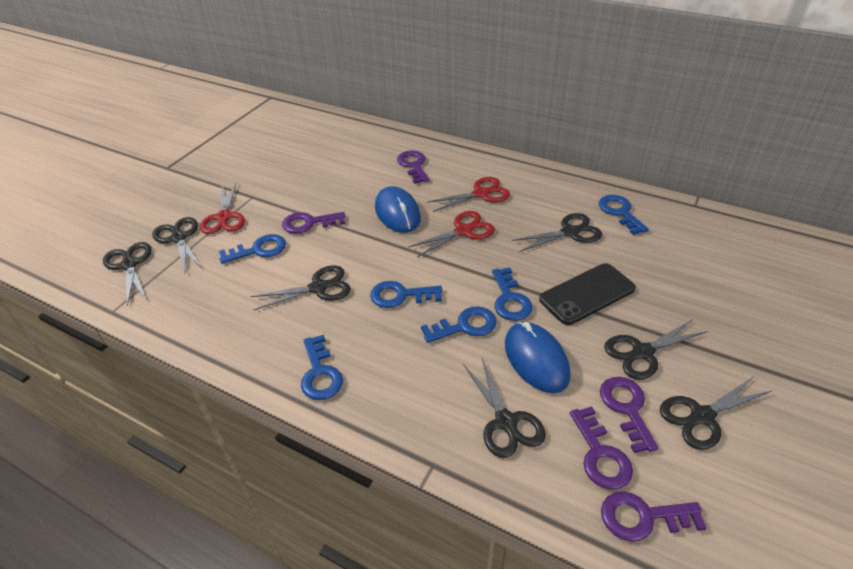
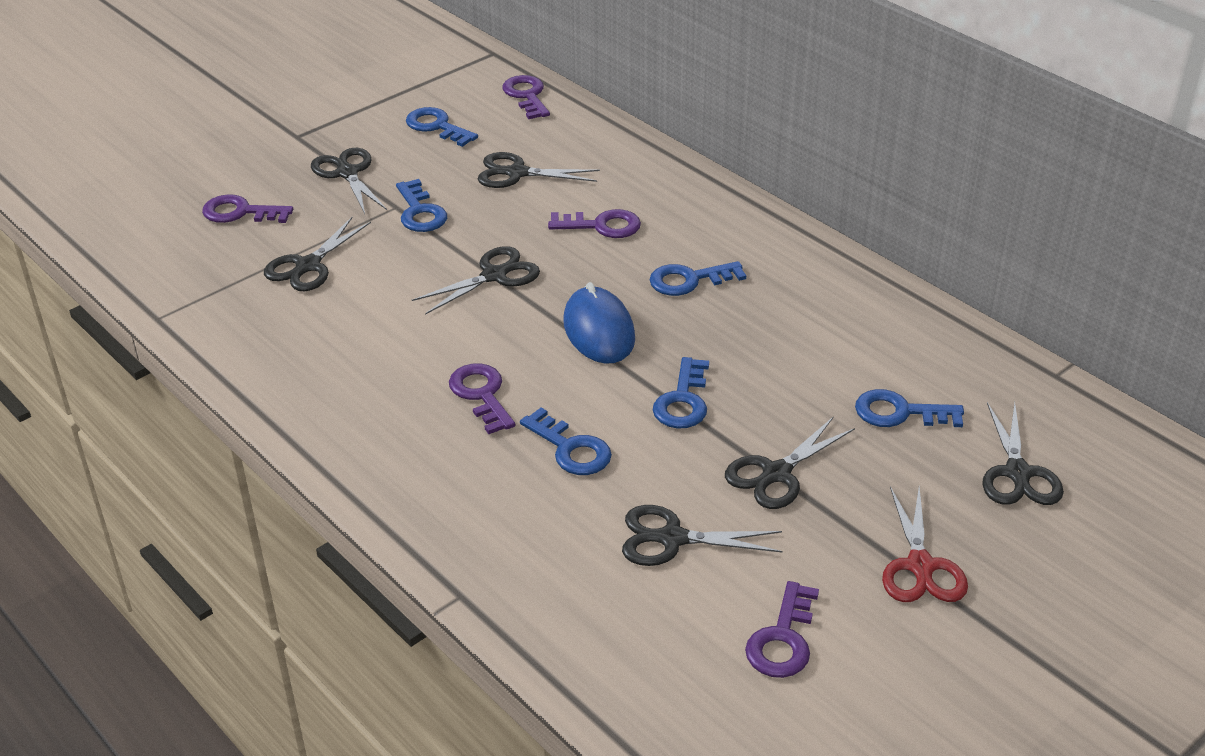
black phone: 1 -> 0
blue mouse: 2 -> 1
red scissors: 3 -> 1

